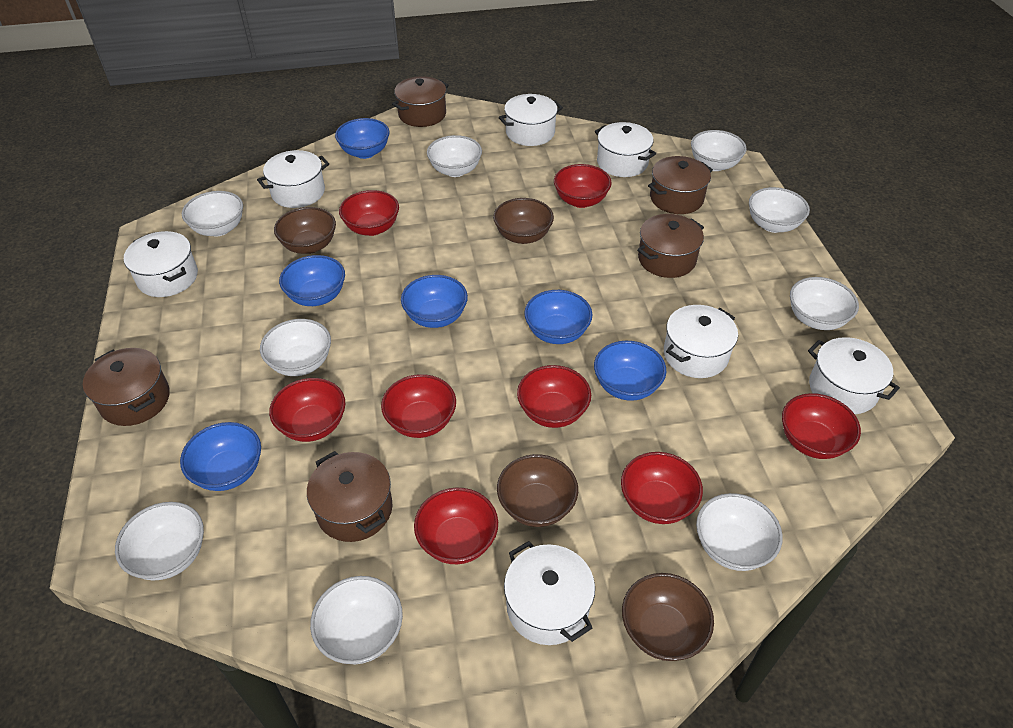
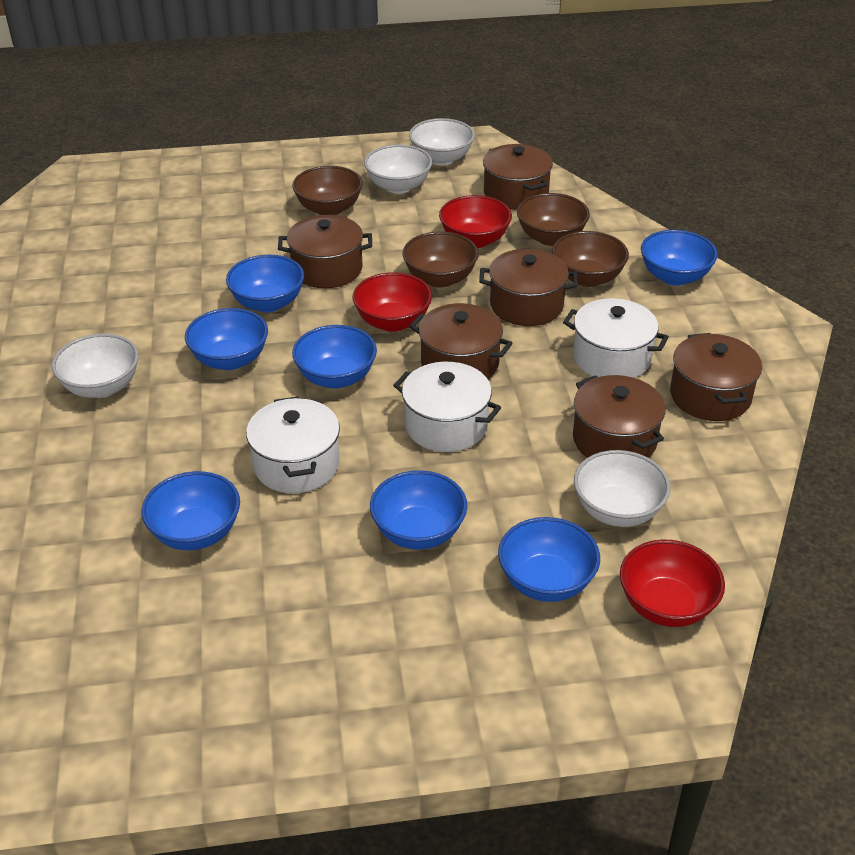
blue bowl: 6 -> 7
brown pot: 5 -> 6
red bowl: 8 -> 3
white bowl: 9 -> 4
white pot: 7 -> 3

